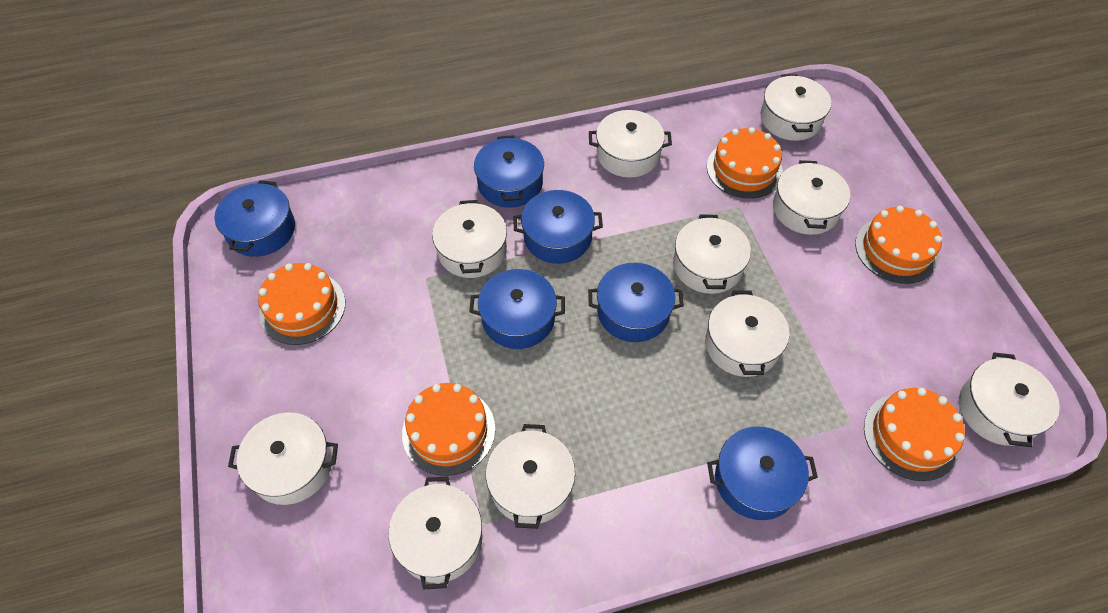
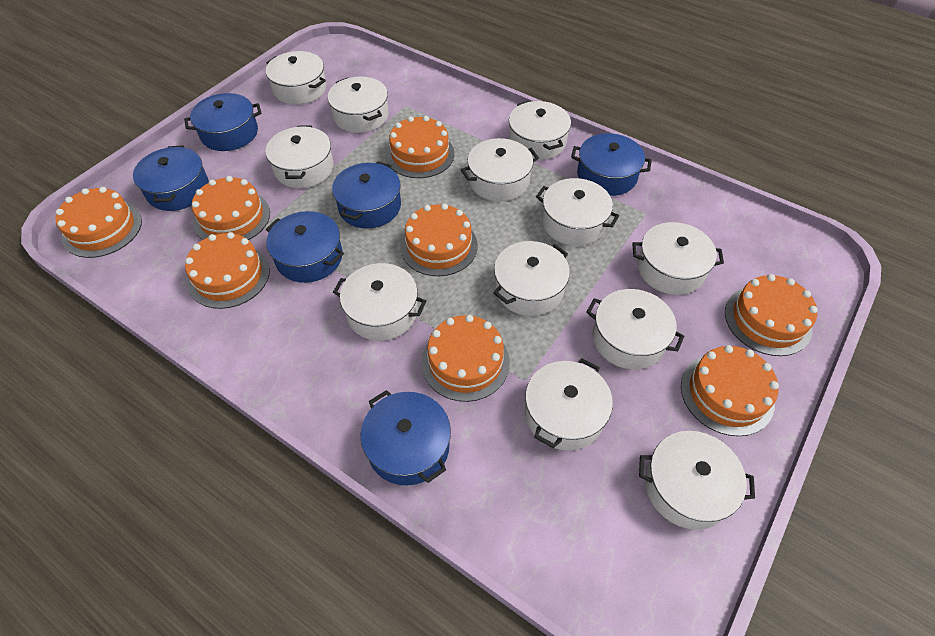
orange cake: 5 -> 8
white pot: 10 -> 12

